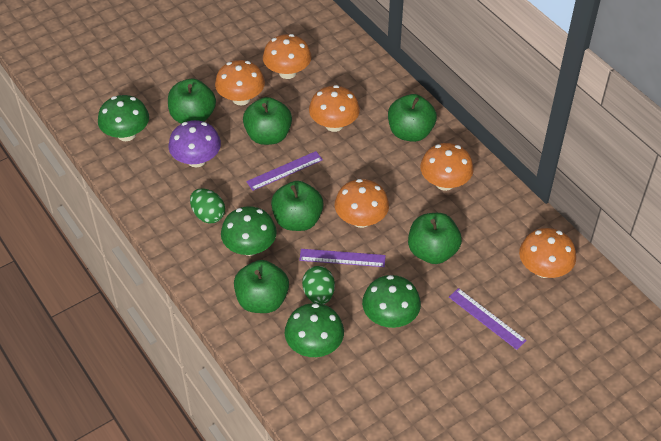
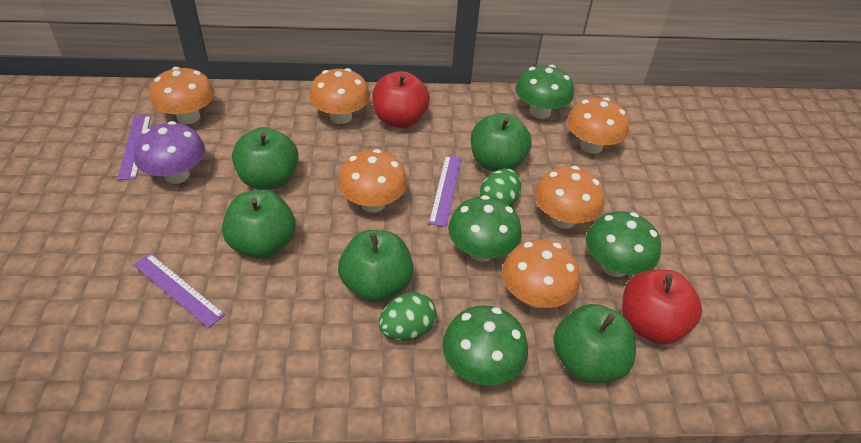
green apple: 6 -> 5
red apple: 0 -> 2

